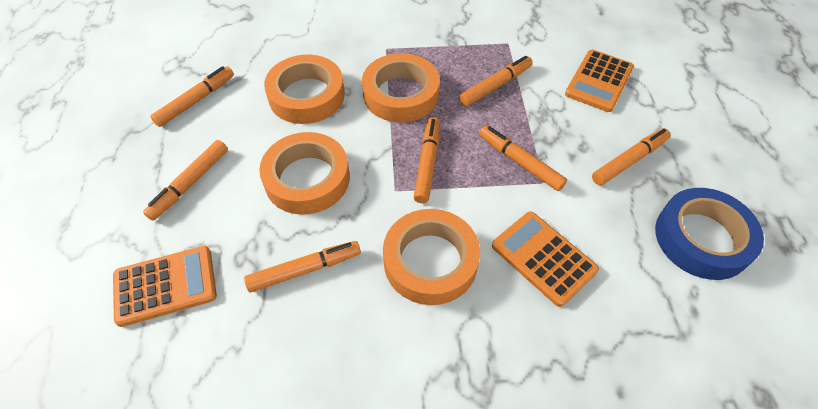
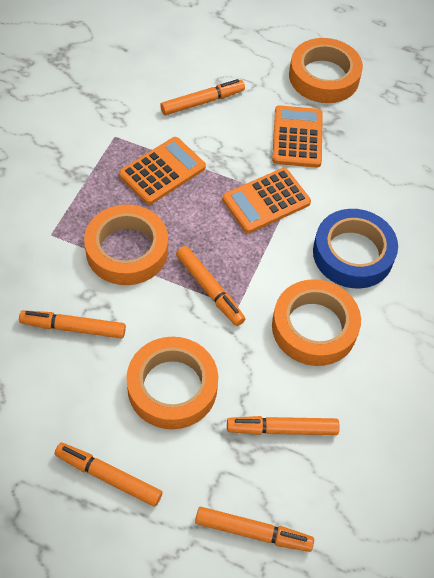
orange marker: 7 -> 6

